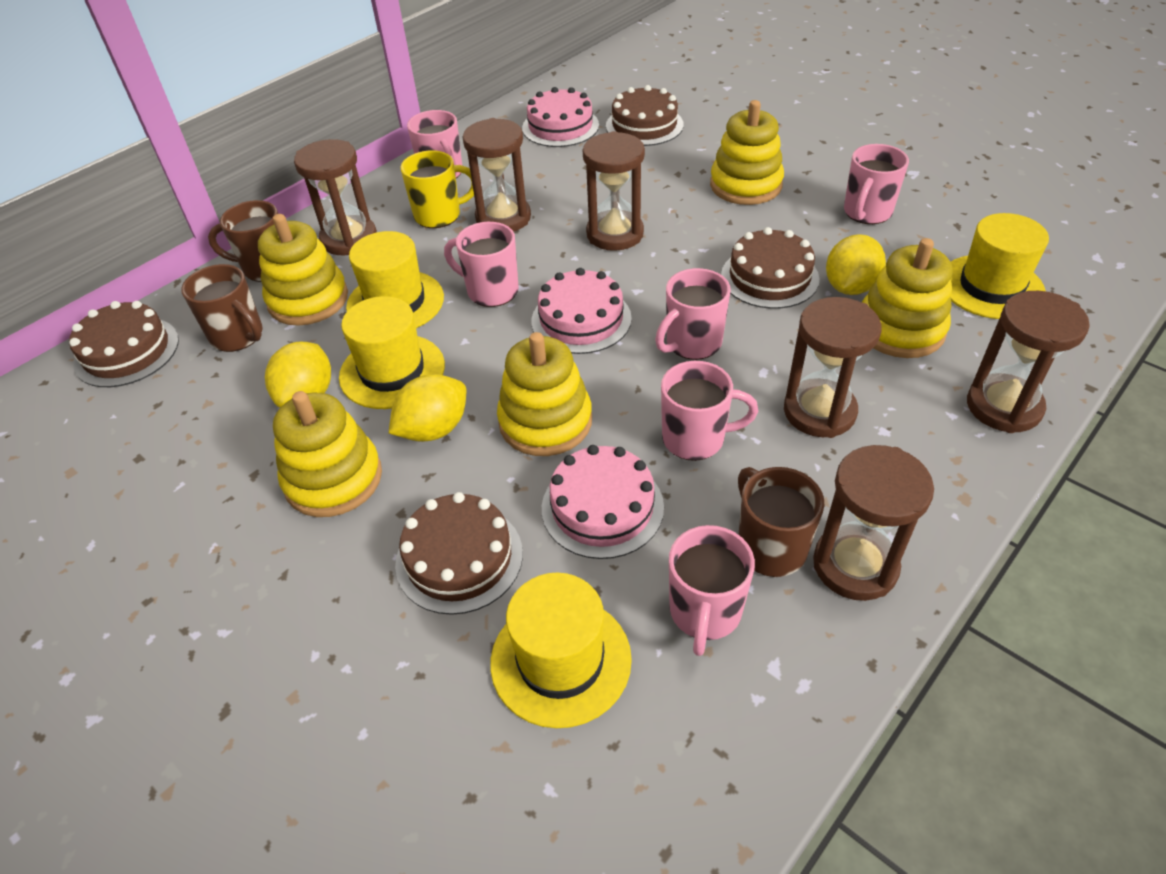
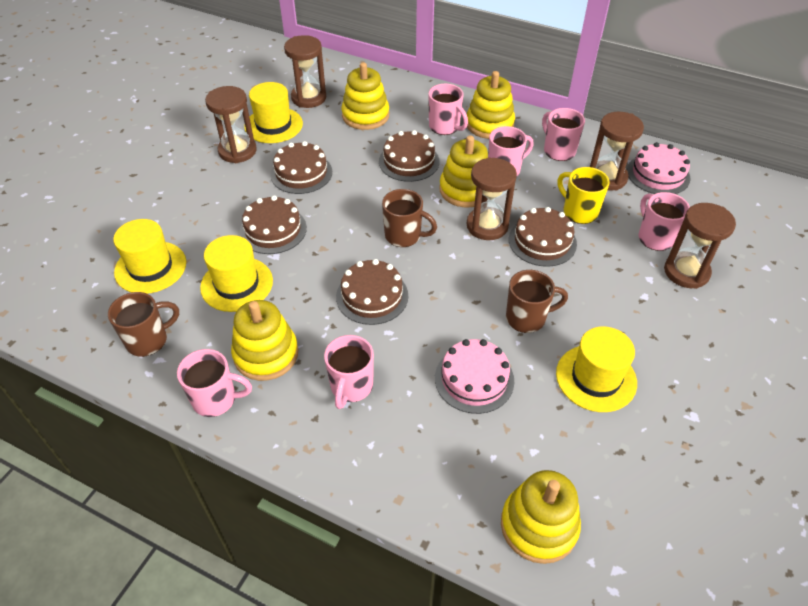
brown cake: 4 -> 5
brown hourglass: 6 -> 5
pink cake: 3 -> 2
yellow lemon: 3 -> 0

